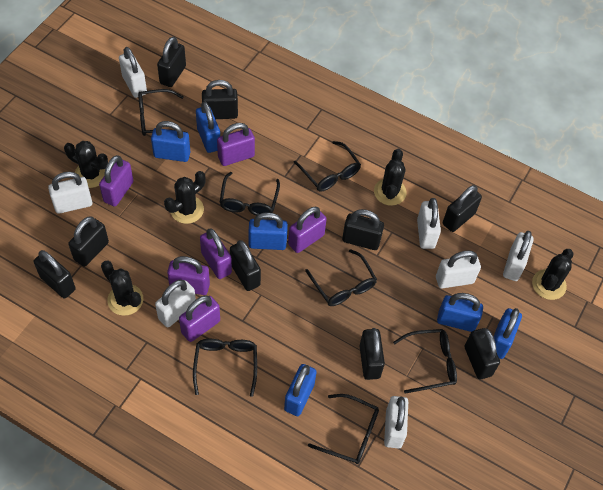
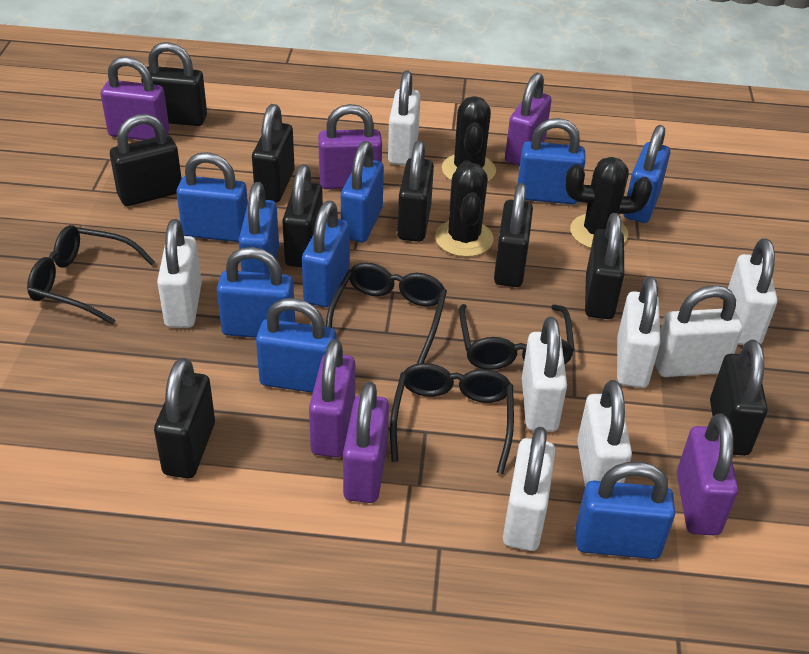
black cactus: 5 -> 3
black glasses: 7 -> 4
blue padlock: 6 -> 9
white padlock: 7 -> 8

